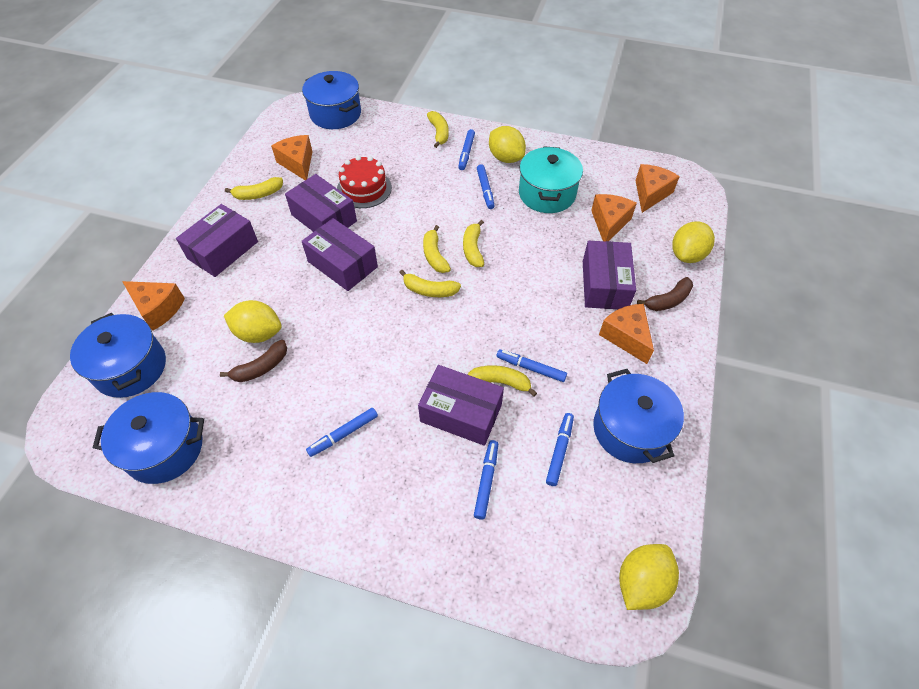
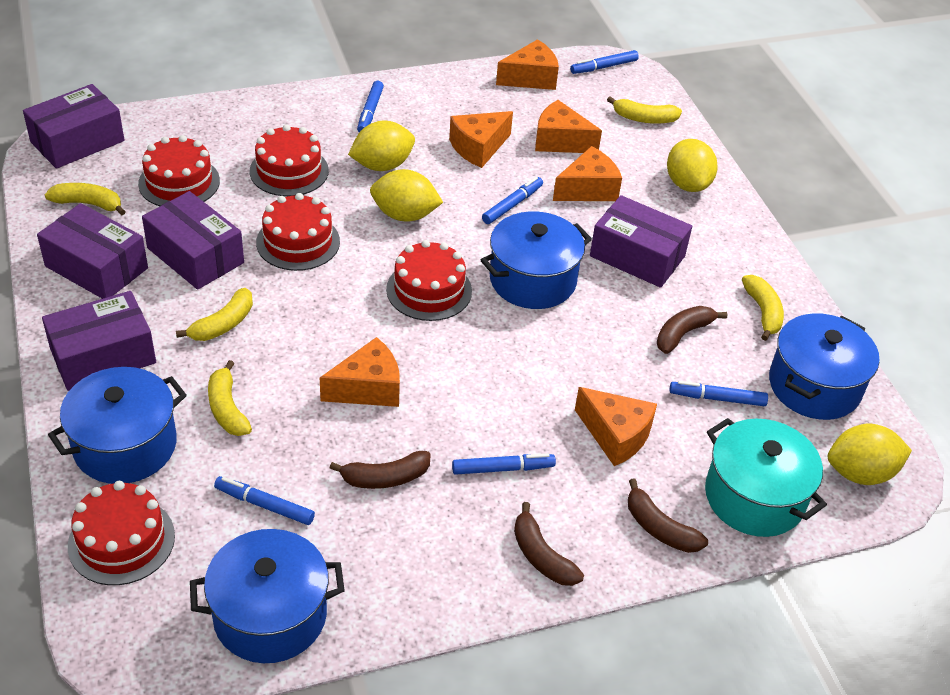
brown banana: 2 -> 4
orange cheese: 5 -> 6
red cake: 1 -> 5
yellow banana: 6 -> 5

